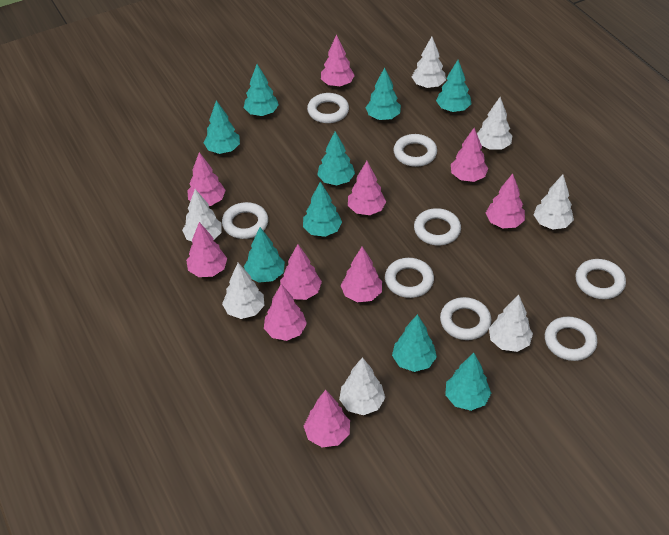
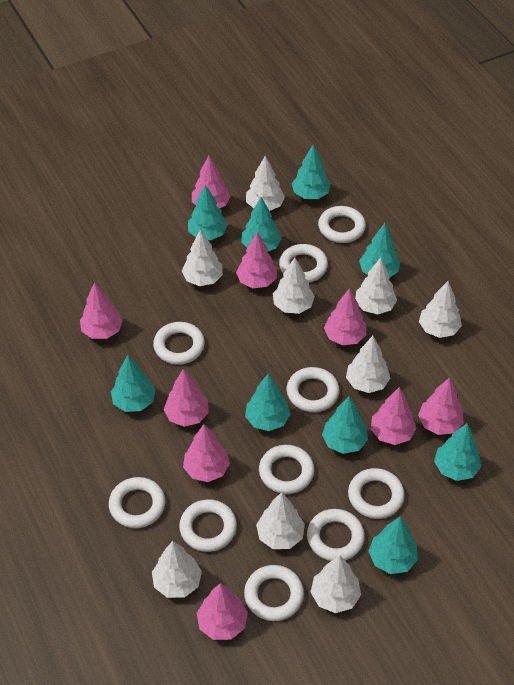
pink tree: 10 -> 9
white ring: 8 -> 10
white tree: 7 -> 9

